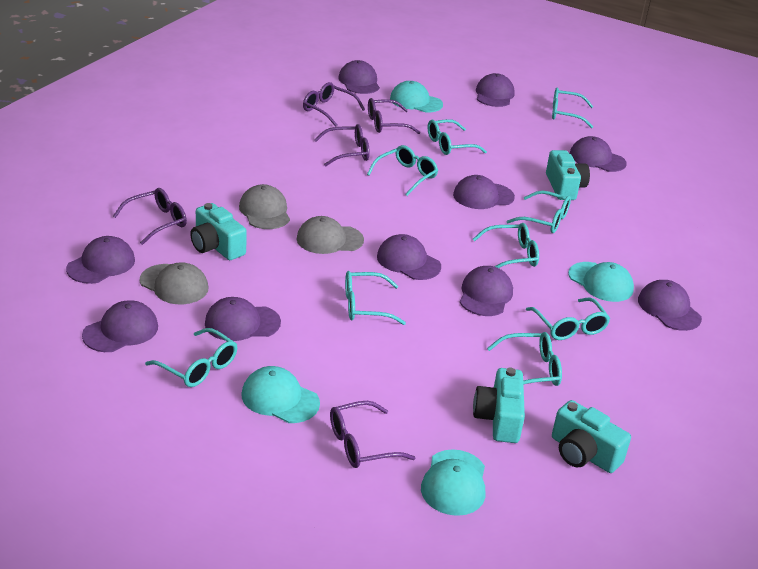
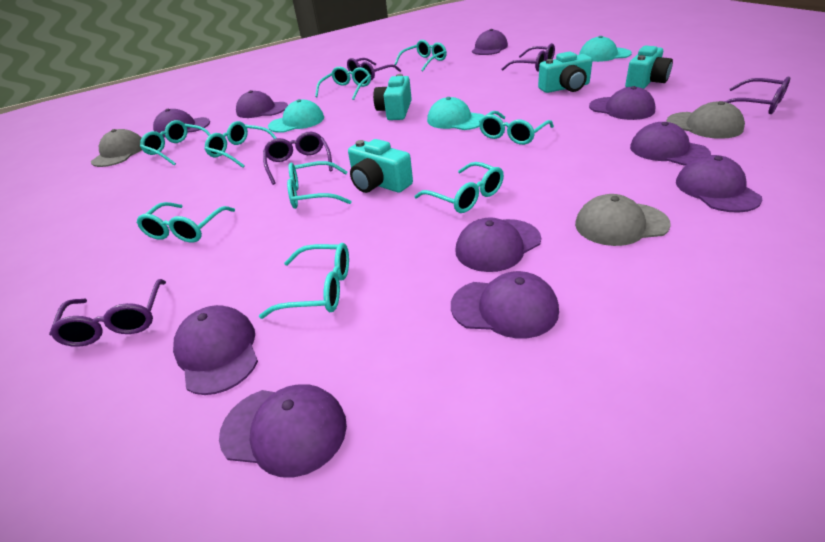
turquoise cap: 4 -> 3

